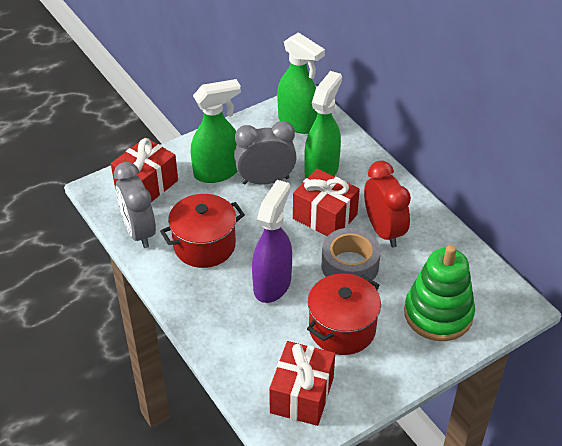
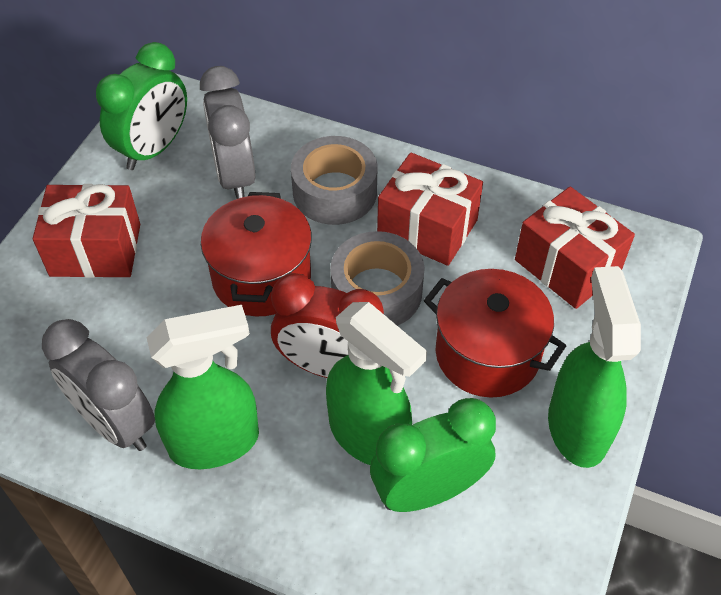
green clock: 0 -> 2
green stacking toy: 1 -> 0
grey tape: 1 -> 2
purple spray bottle: 1 -> 0

